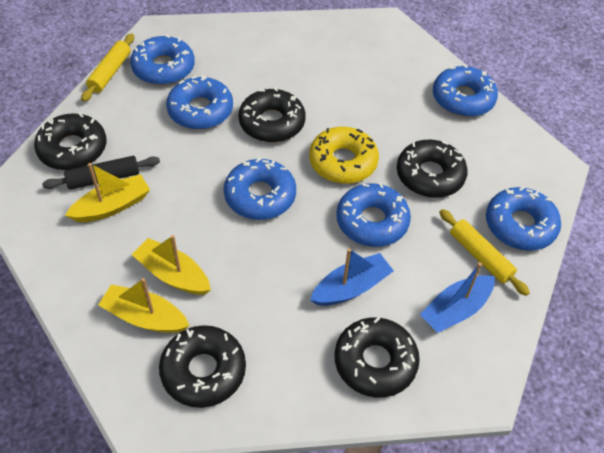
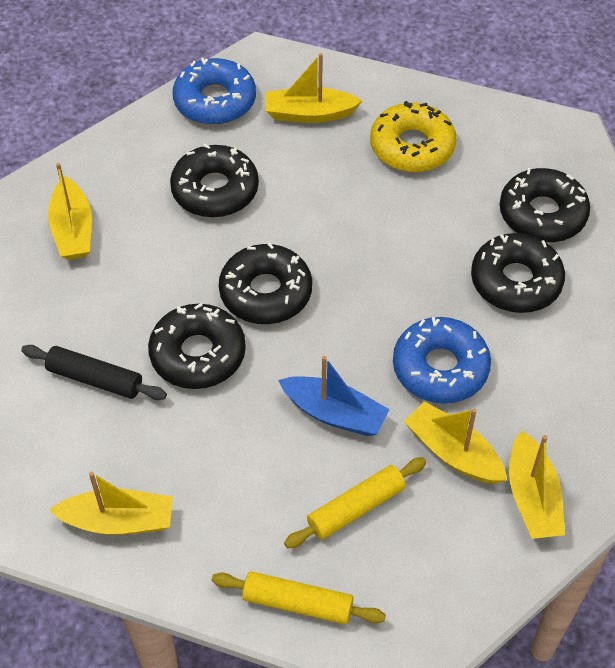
blue boat: 2 -> 1
blue donut: 6 -> 2
yellow boat: 3 -> 5

